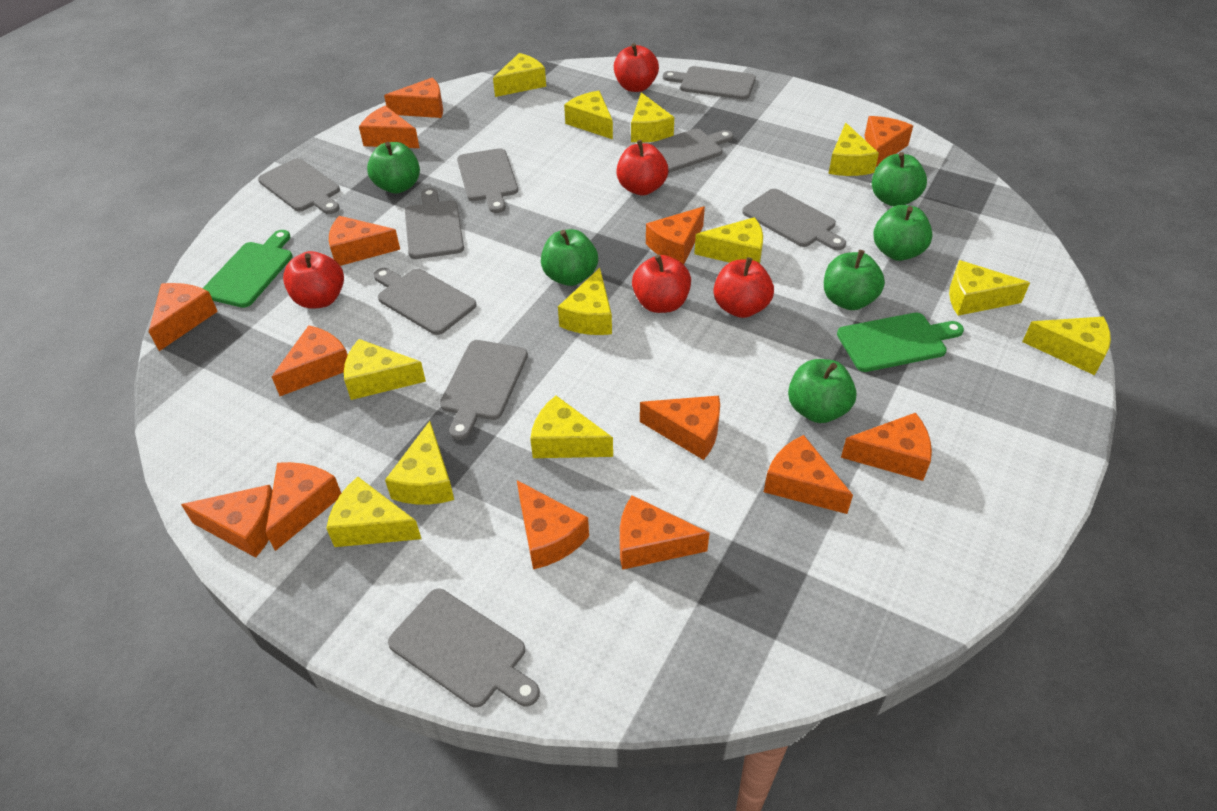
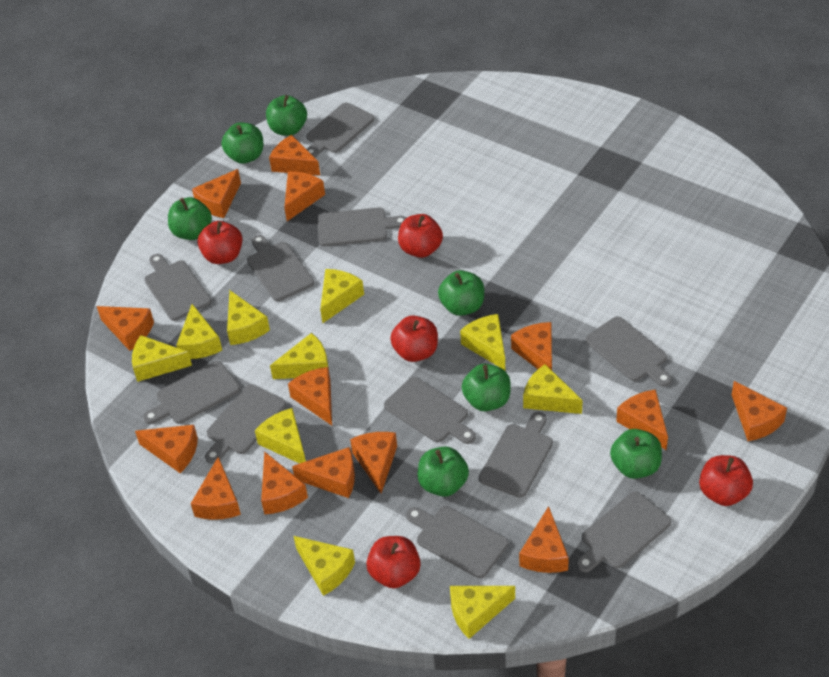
green apple: 6 -> 7
green cutting board: 2 -> 0
grey cutting board: 9 -> 11
yellow cheese: 12 -> 10

